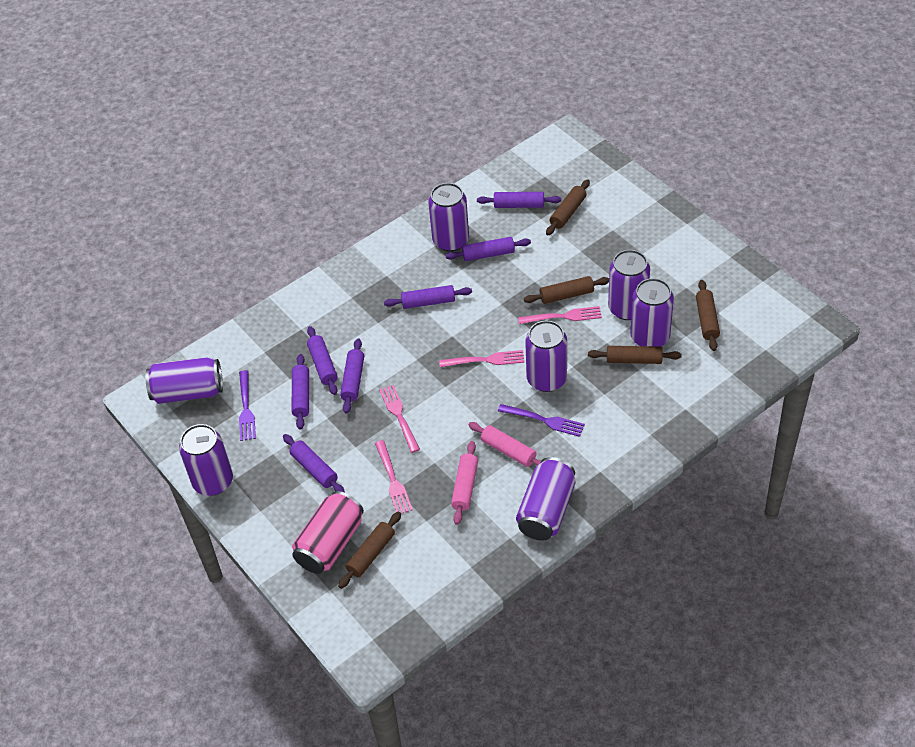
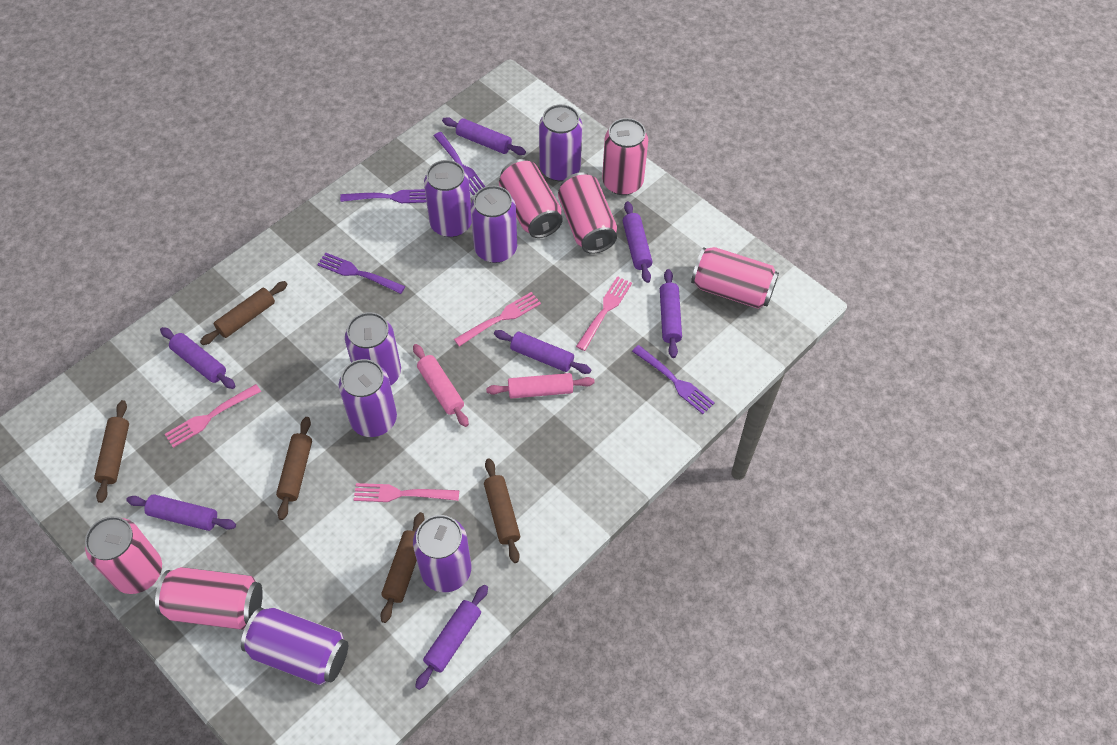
pink can: 1 -> 6
purple fork: 2 -> 4

